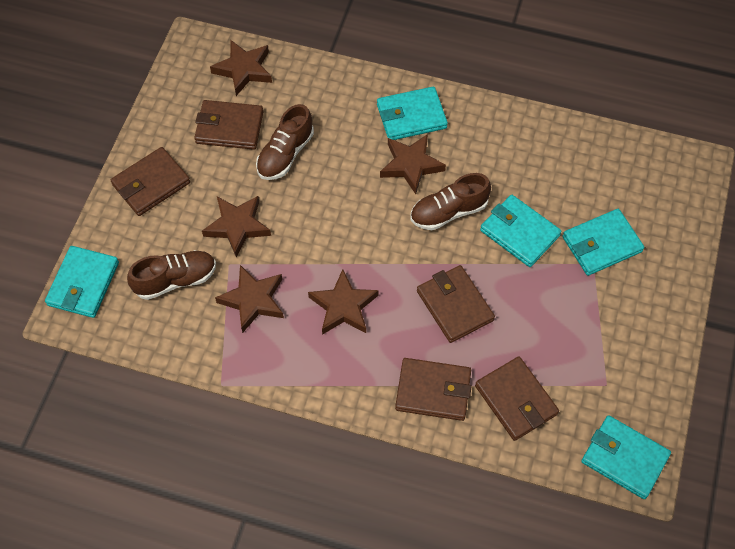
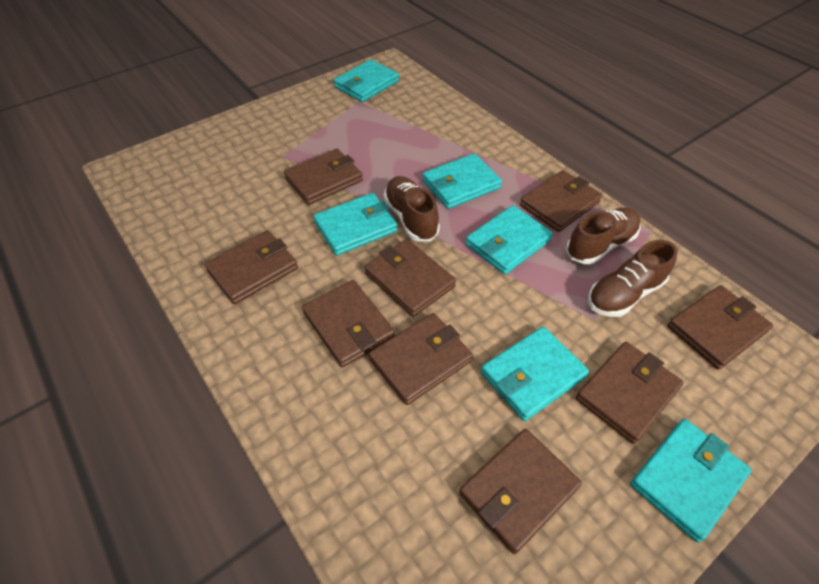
brown star: 5 -> 0
brown wallet: 5 -> 9
turquoise wallet: 5 -> 6

